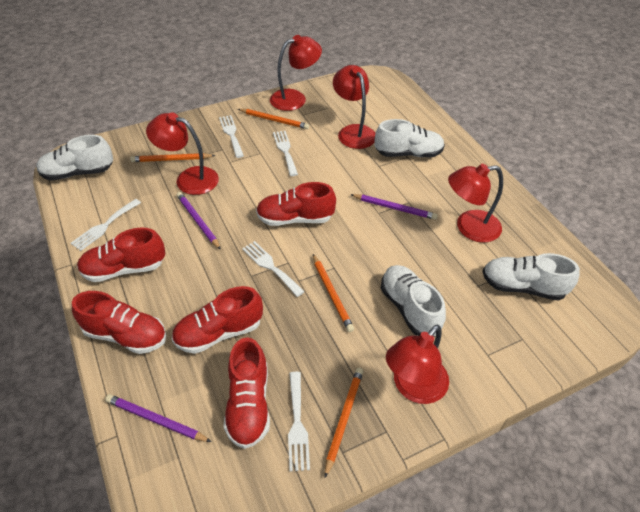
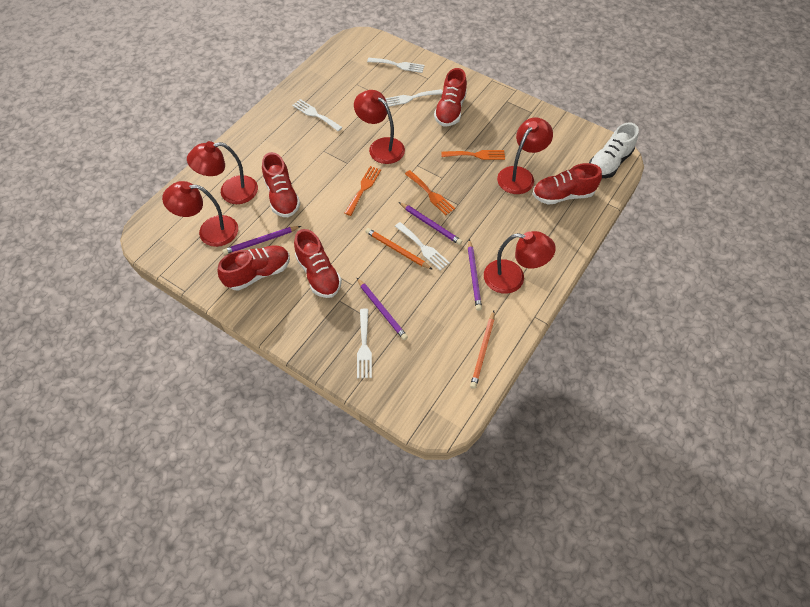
orange fork: 0 -> 3
orange pencil: 4 -> 2
purple pencil: 3 -> 4
white shoe: 4 -> 1

